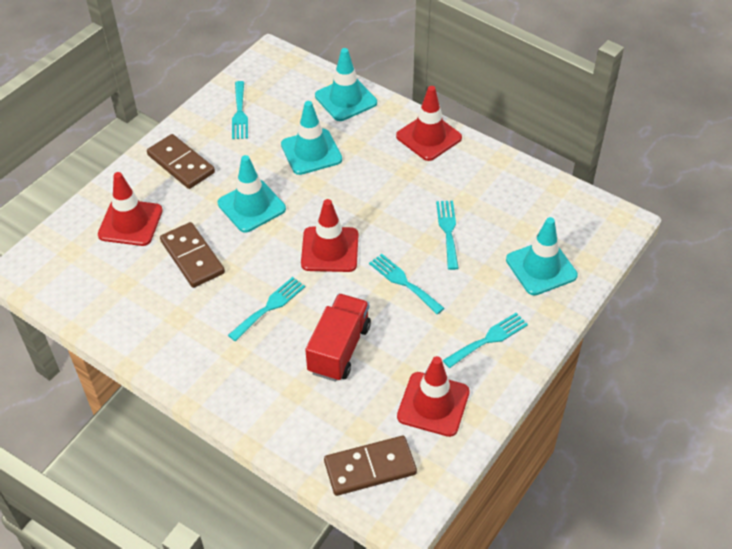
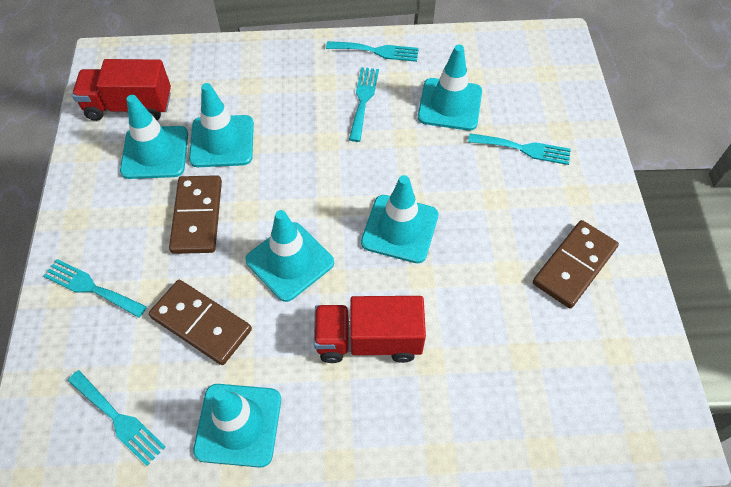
red traffic cone: 4 -> 0
red truck: 1 -> 2
turquoise traffic cone: 4 -> 6

